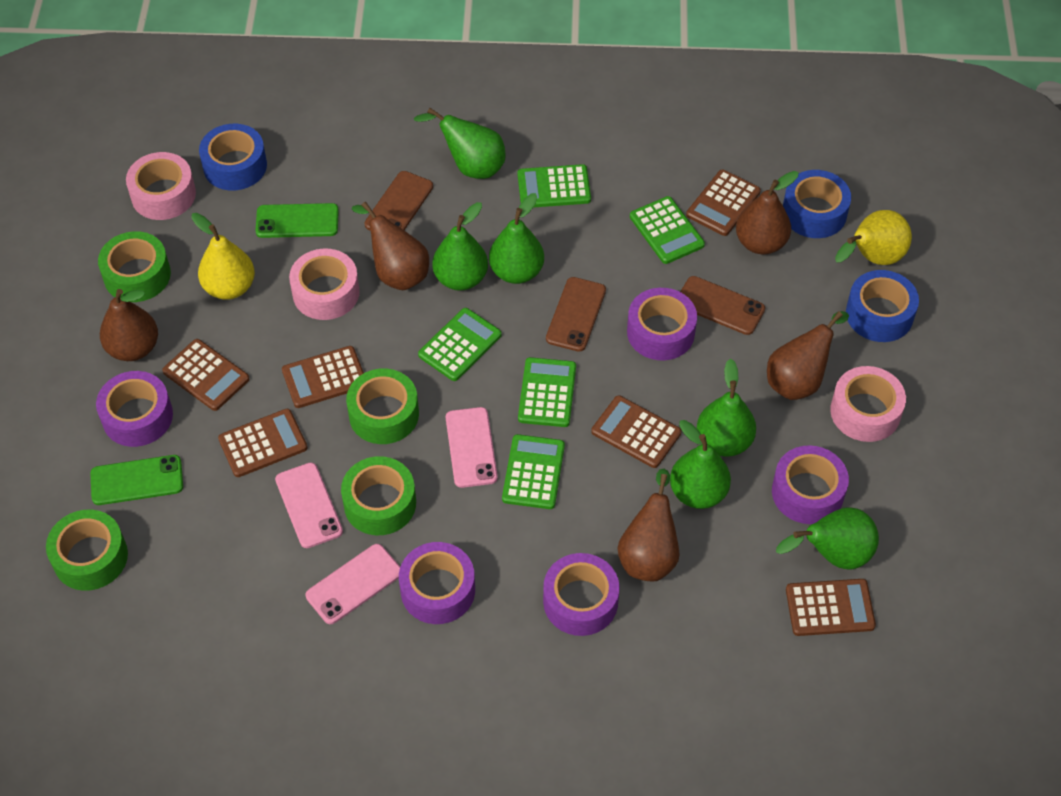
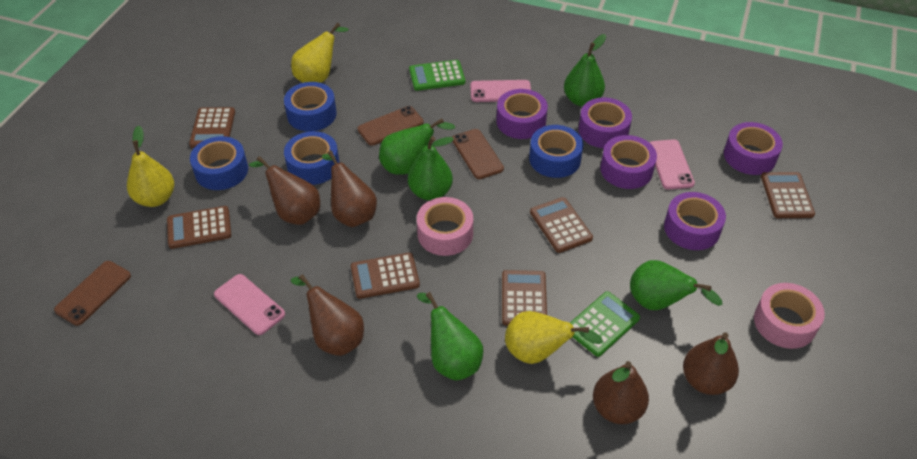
blue tape: 3 -> 4
green calculator: 5 -> 2
green pear: 6 -> 5
green phone: 2 -> 0
green tape: 4 -> 0
pink tape: 3 -> 2
yellow pear: 2 -> 3

